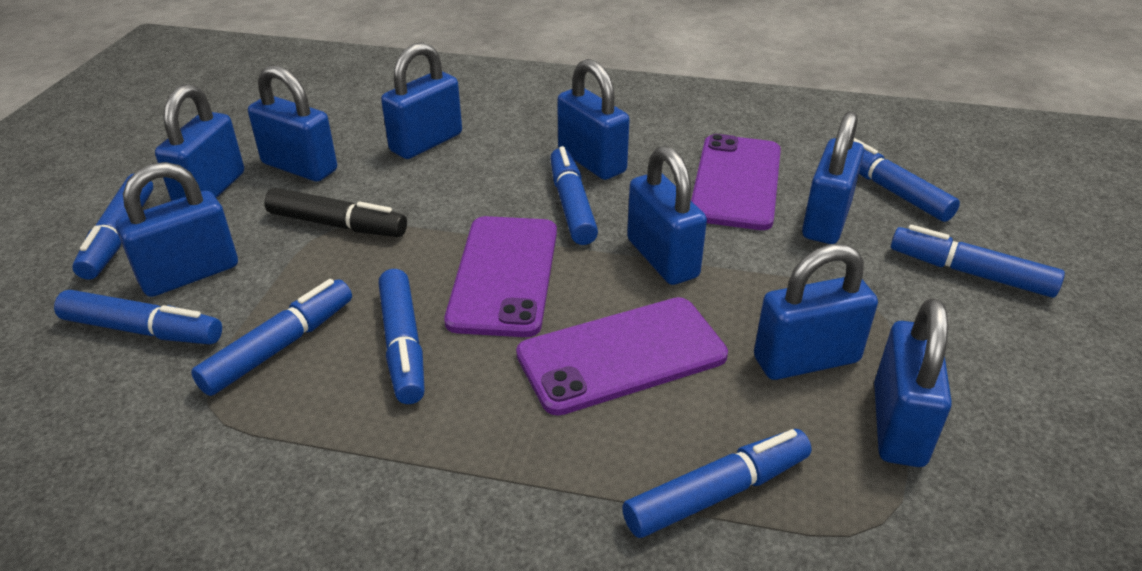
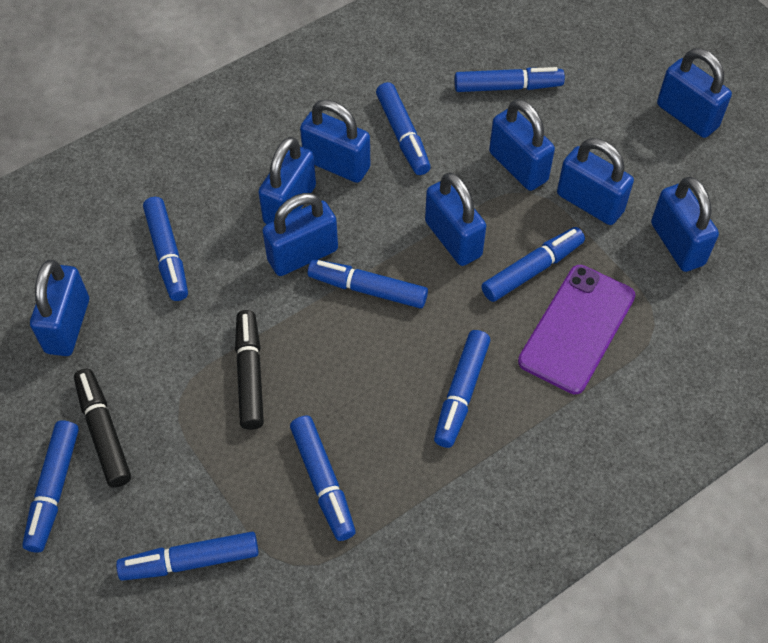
black marker: 1 -> 2
blue marker: 8 -> 9
purple phone: 3 -> 1

